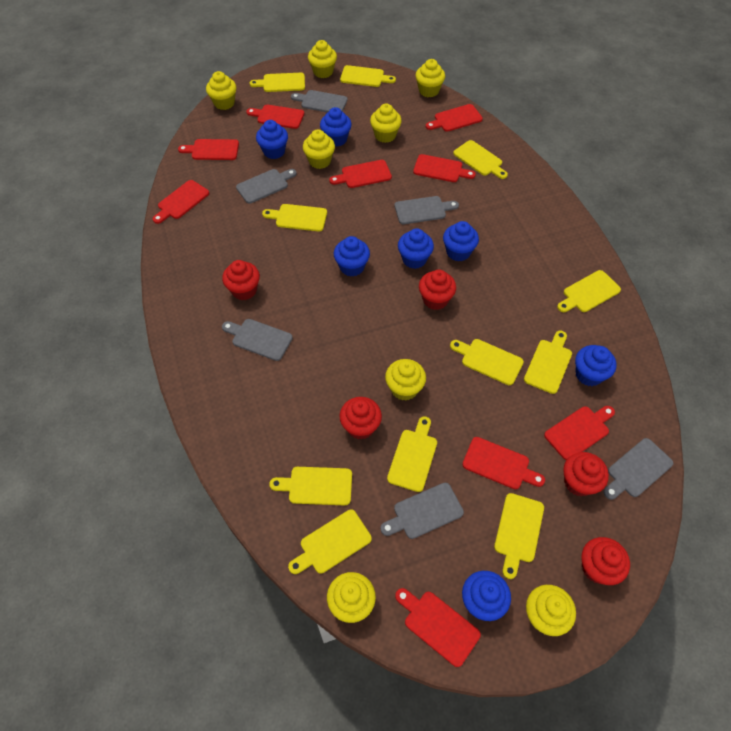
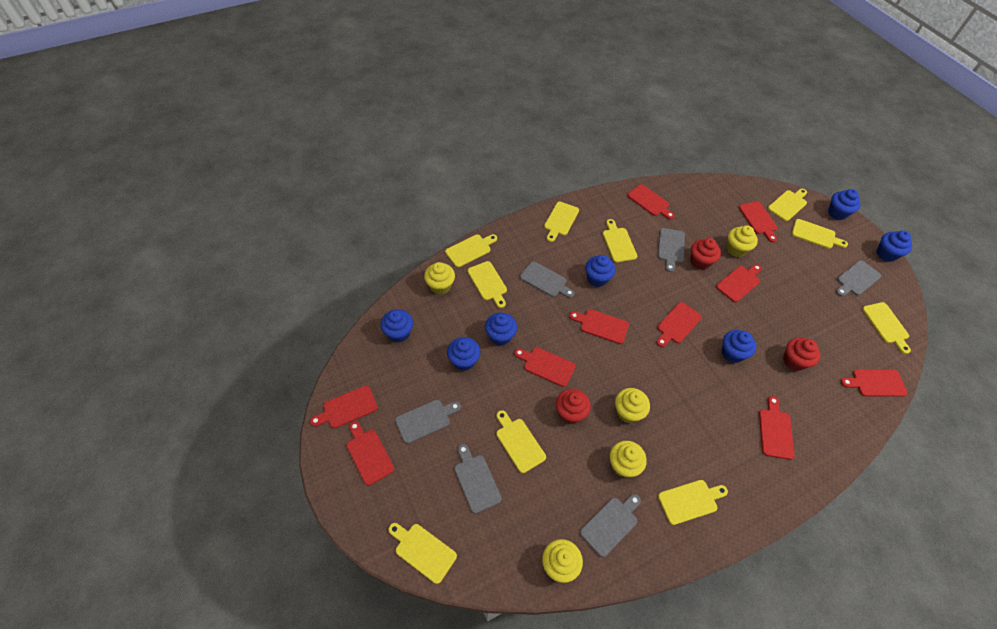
red cupcake: 5 -> 3
red cutting board: 9 -> 10
yellow cupcake: 8 -> 5
yellow cutting board: 11 -> 10

